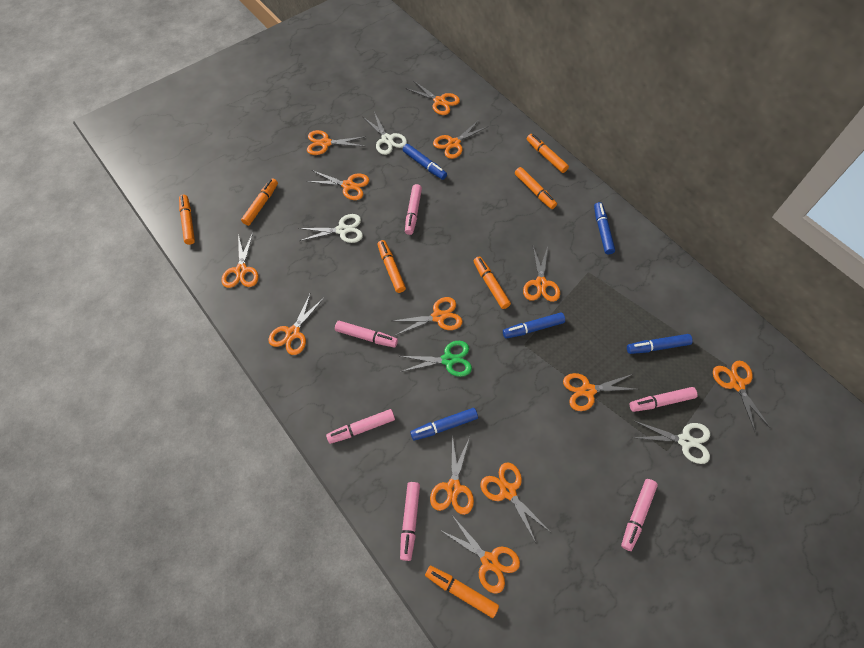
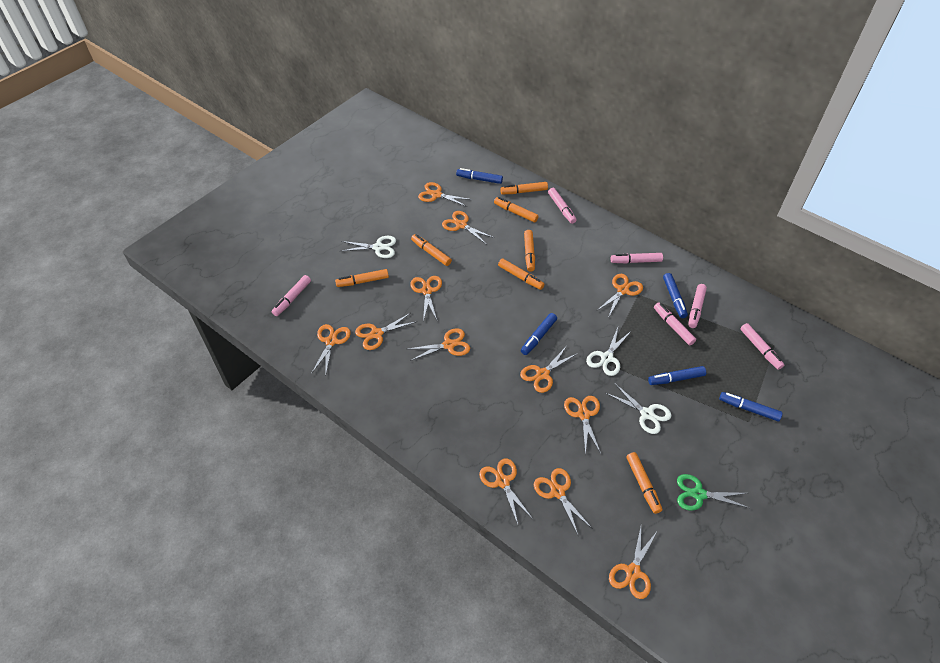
orange scissors: 13 -> 12

